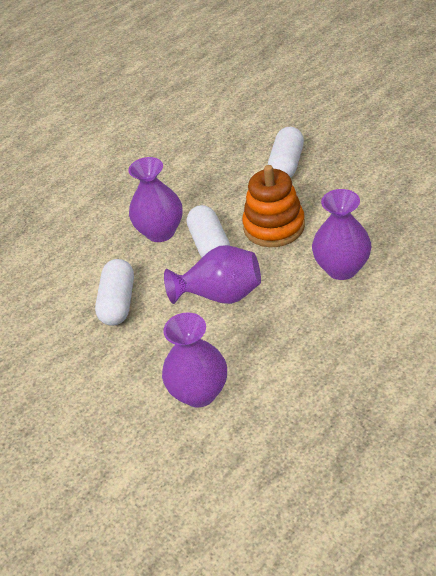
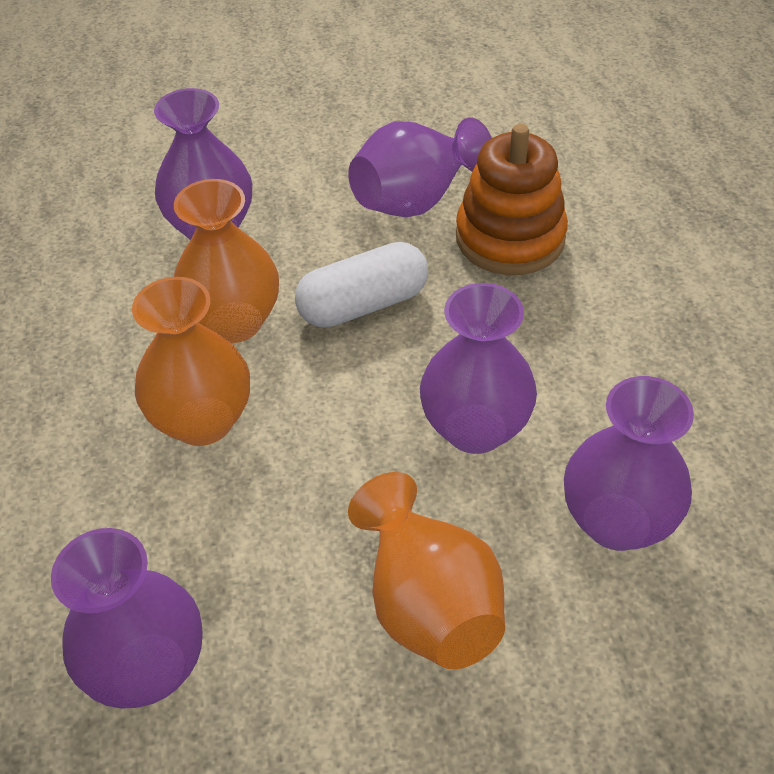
orange vase: 0 -> 3
purple vase: 4 -> 5
white capsule: 3 -> 1

